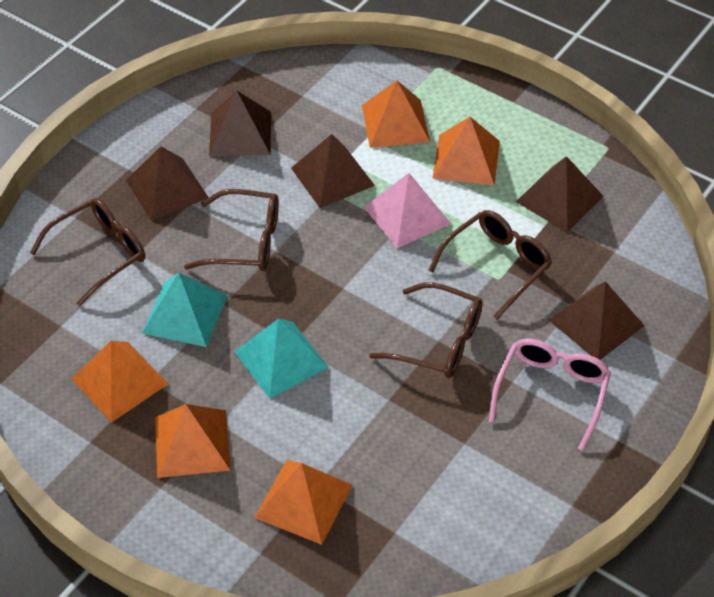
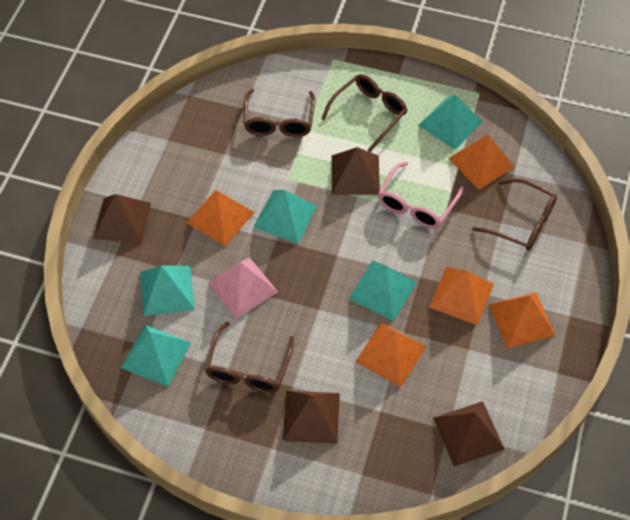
brown pyramid: 5 -> 4
turquoise pyramid: 2 -> 5

